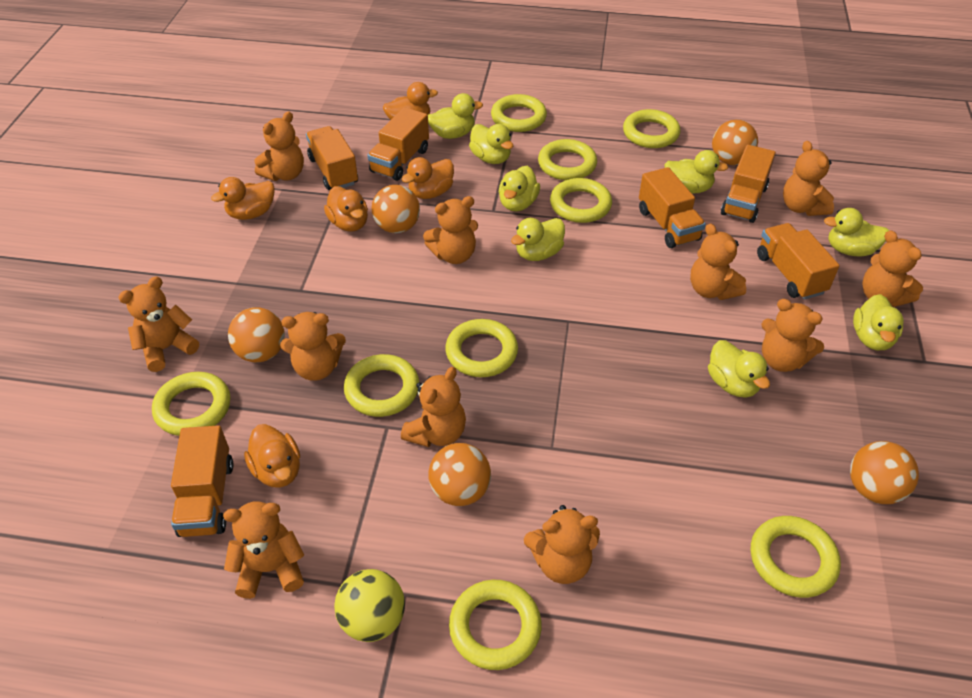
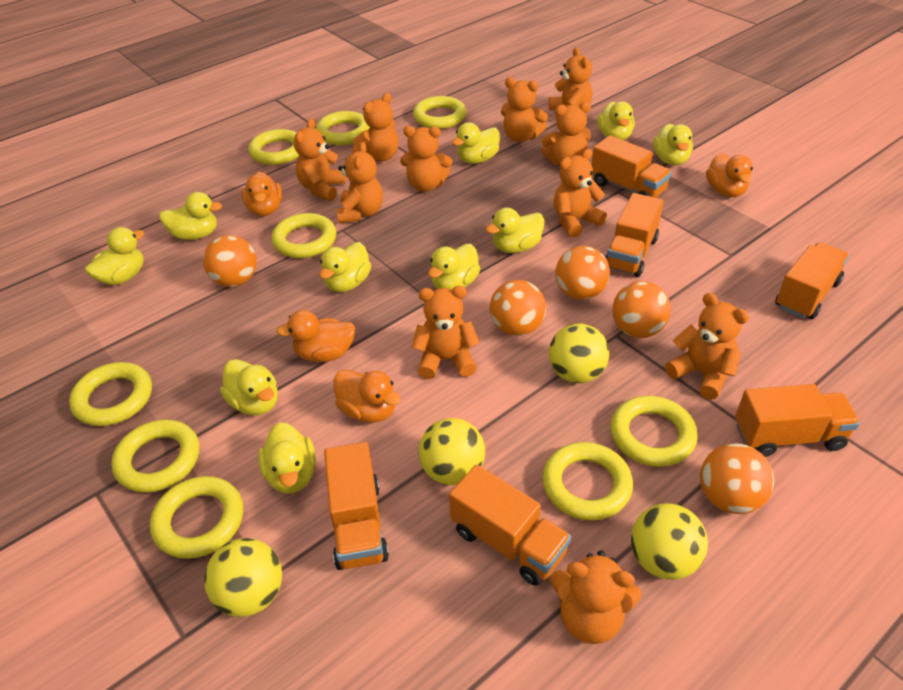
orange duck: 5 -> 4
yellow ball: 1 -> 4
yellow duck: 8 -> 10

